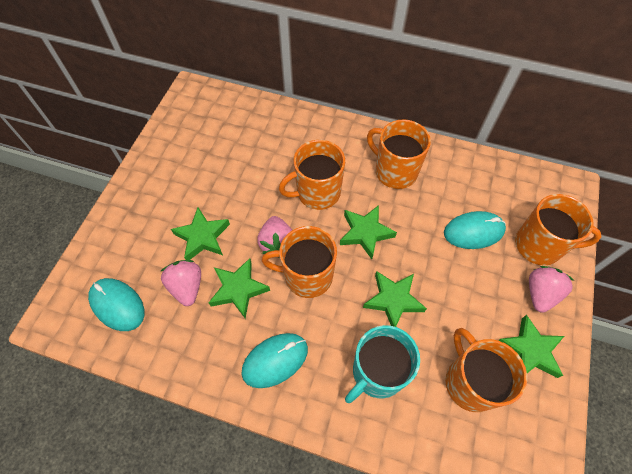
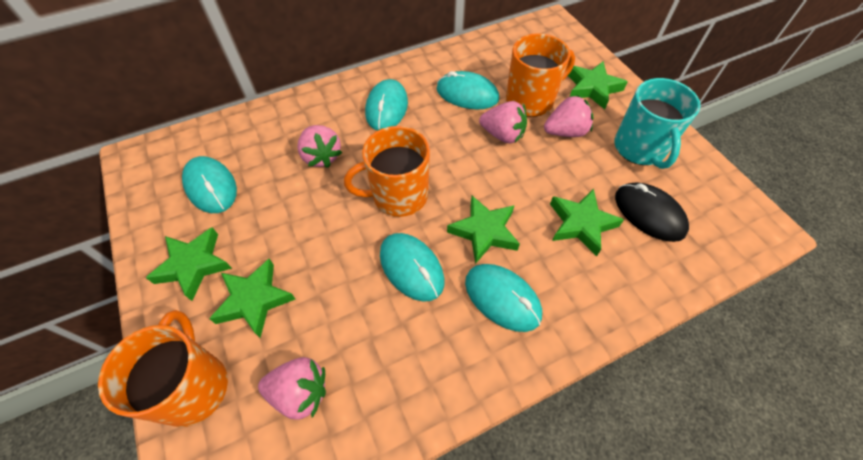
black mouse: 0 -> 1
orange mug: 5 -> 3
pink strawberry: 3 -> 4
turquoise mouse: 3 -> 5

